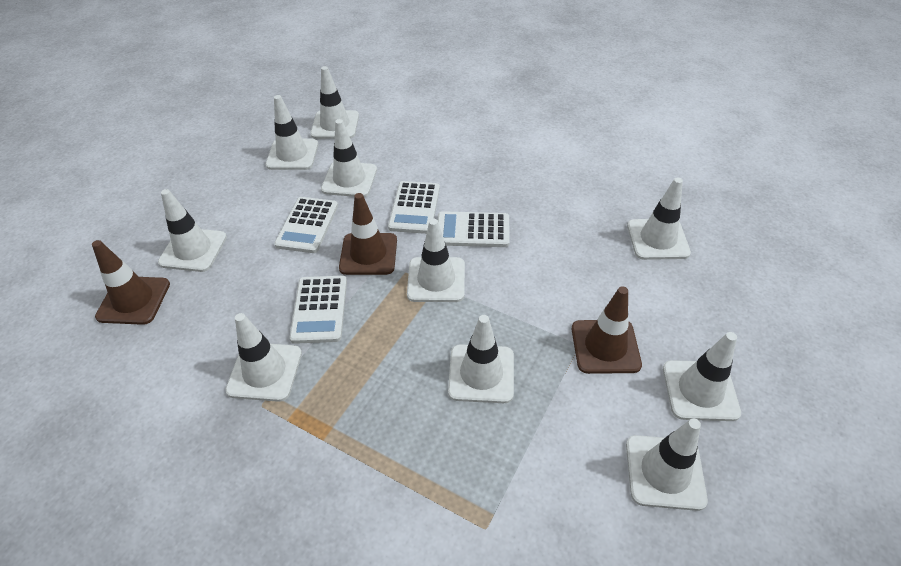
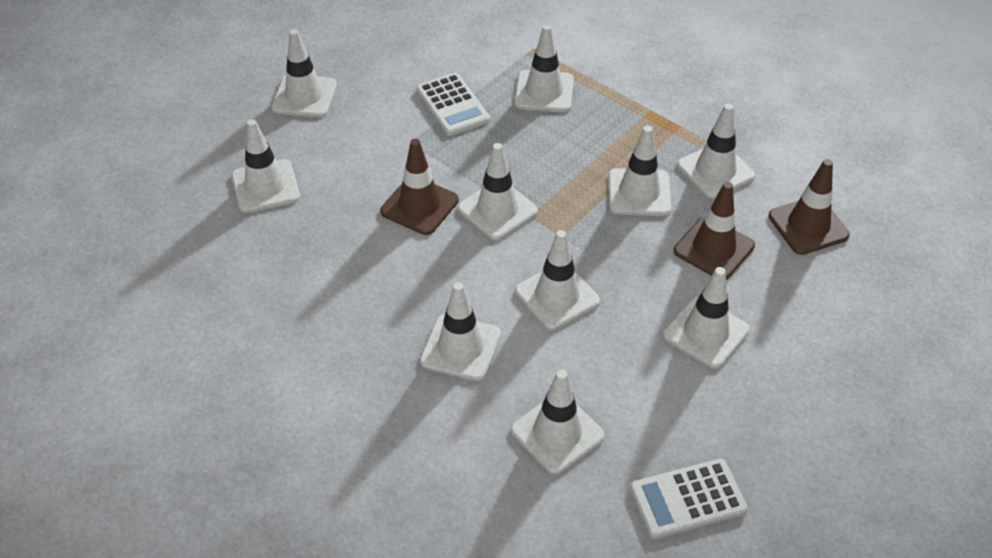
white calculator: 4 -> 2

